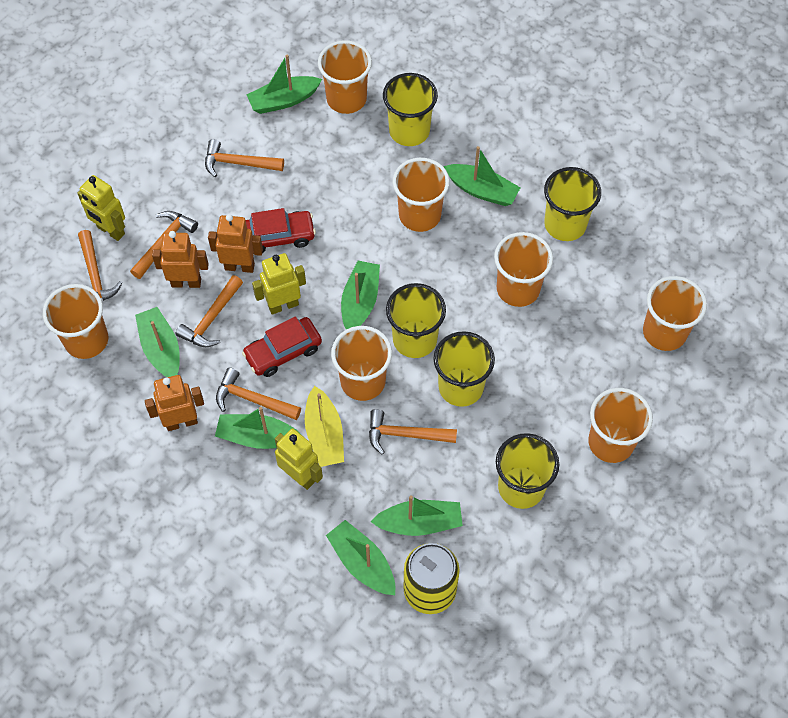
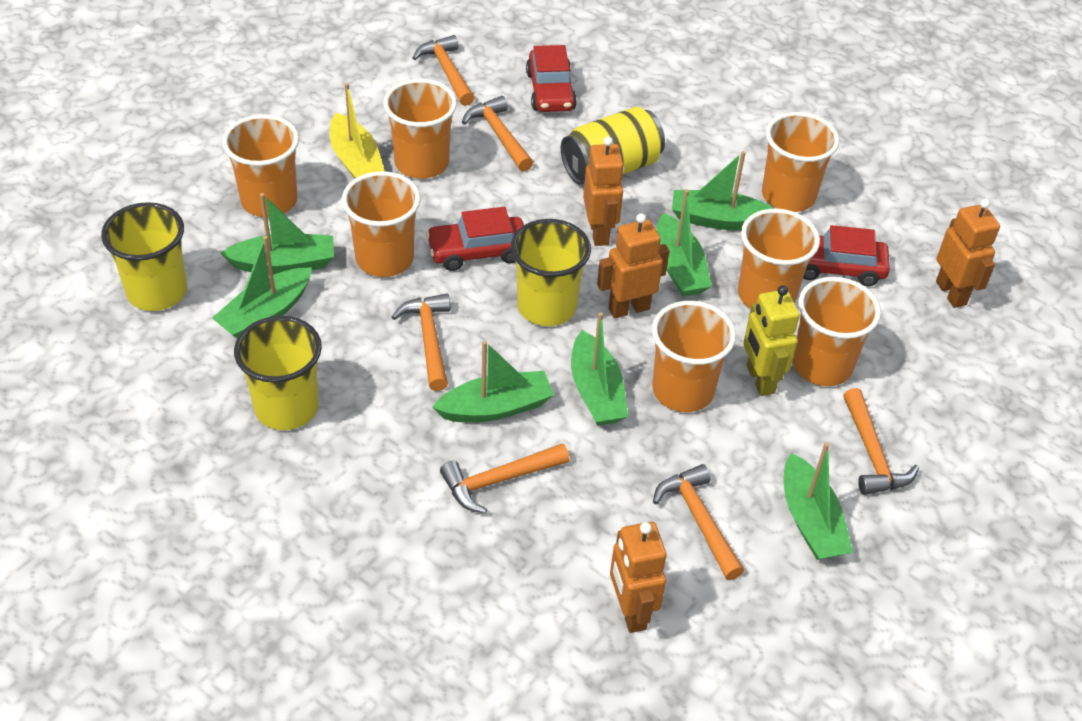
orange robot: 3 -> 4
red car: 2 -> 3
yellow cup: 5 -> 3
yellow robot: 3 -> 1

